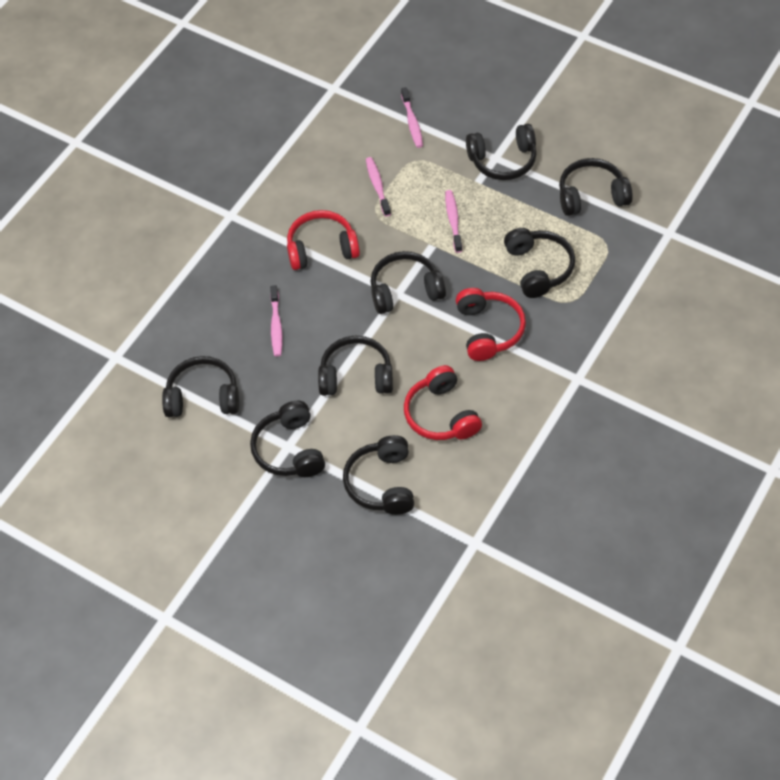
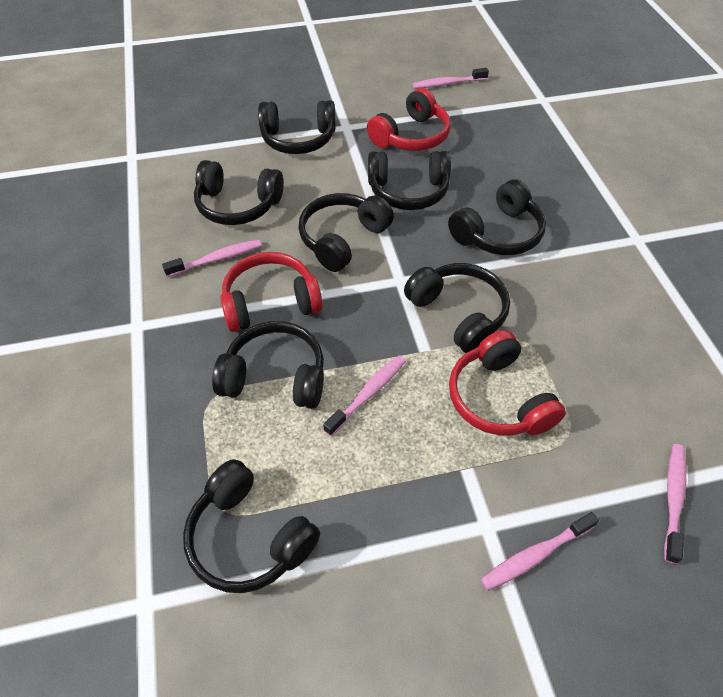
pink toothbrush: 4 -> 5

